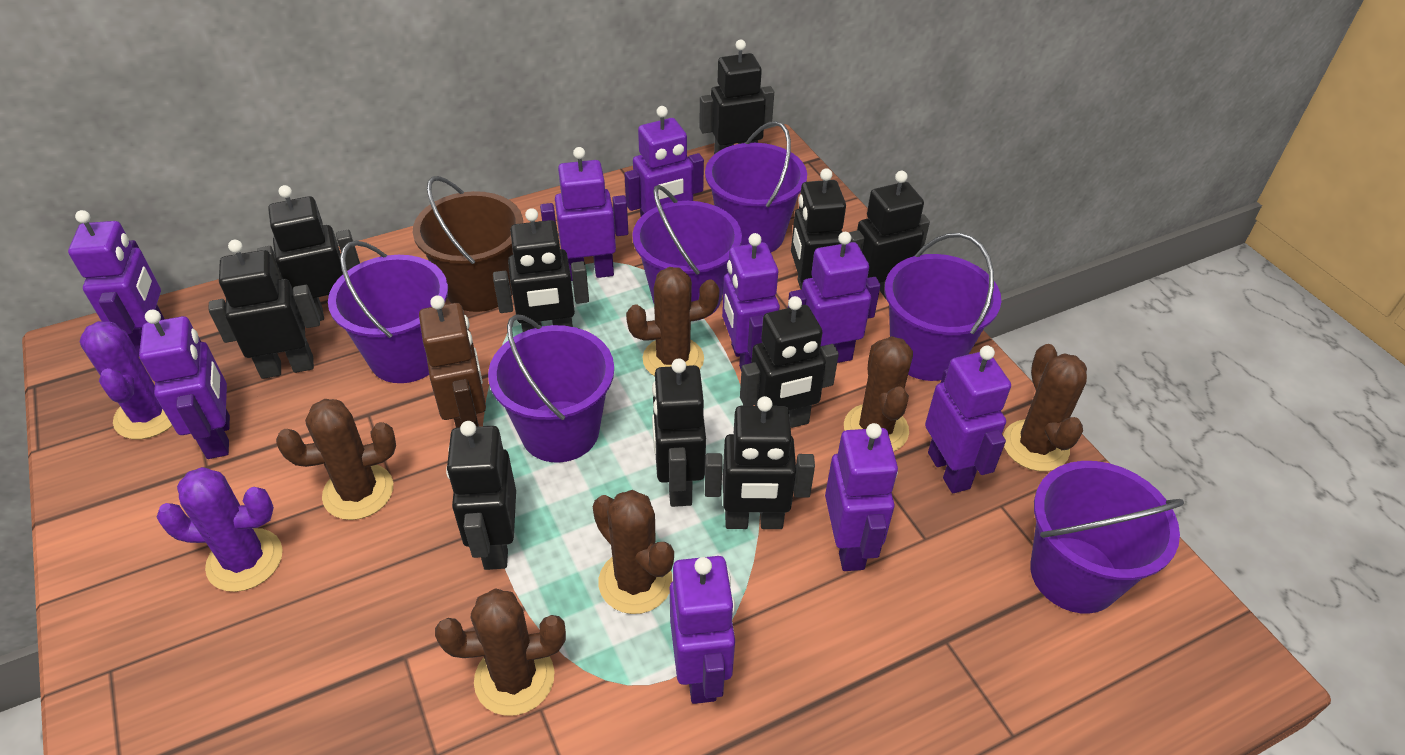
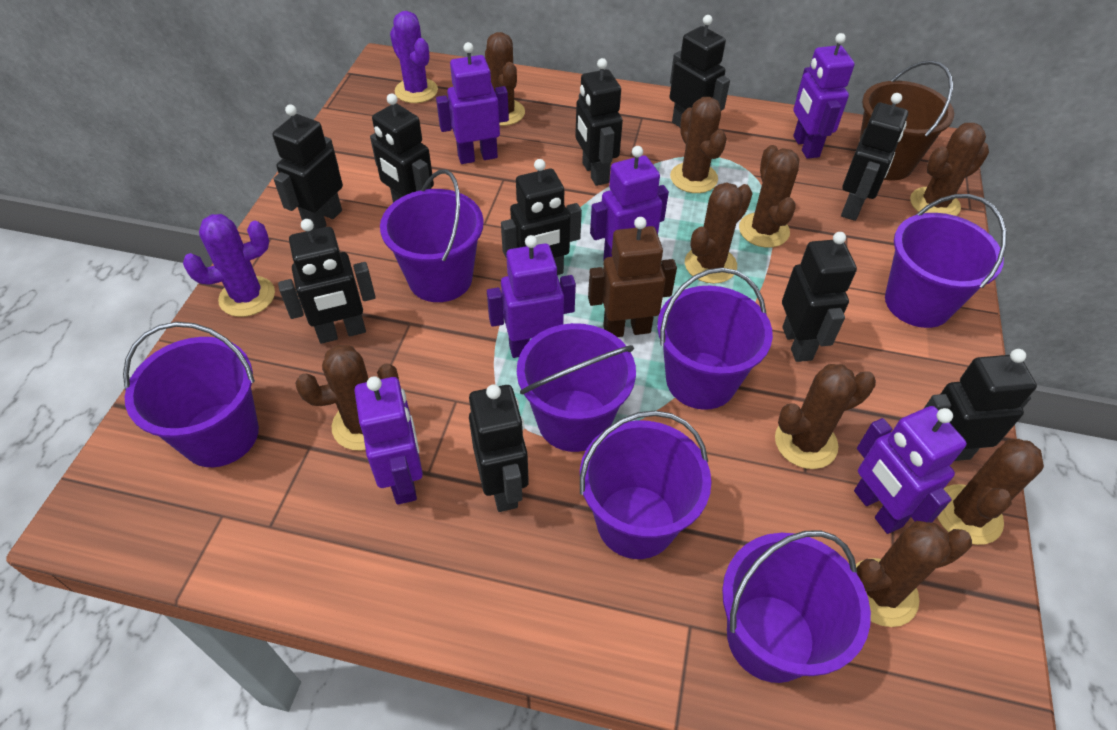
brown cactus: 6 -> 9
purple bucket: 6 -> 7
purple robot: 9 -> 6

